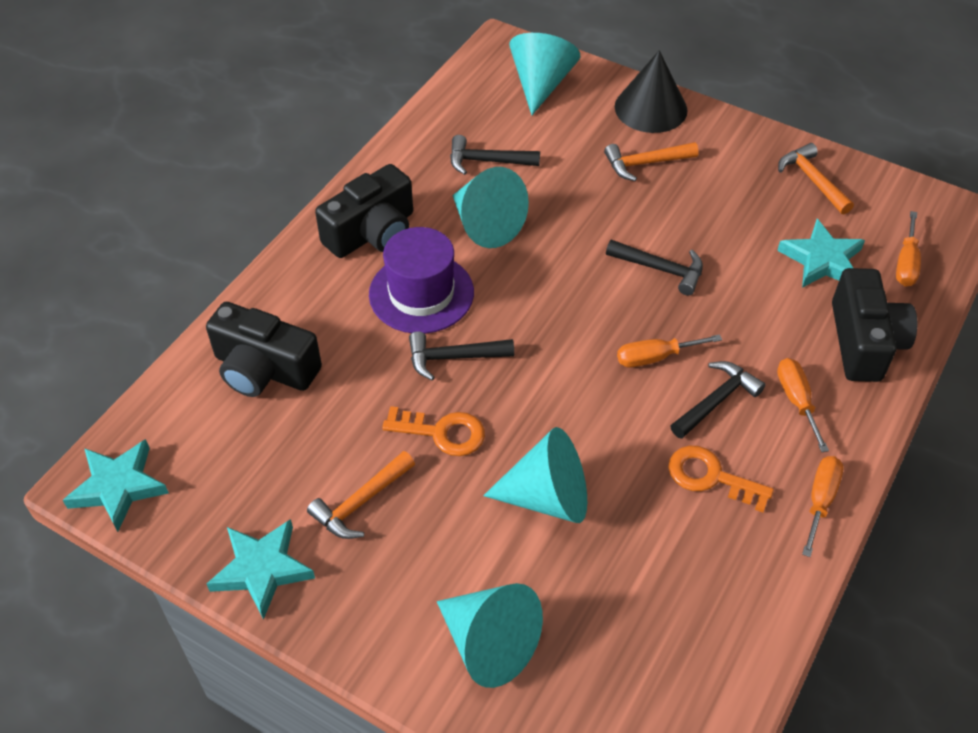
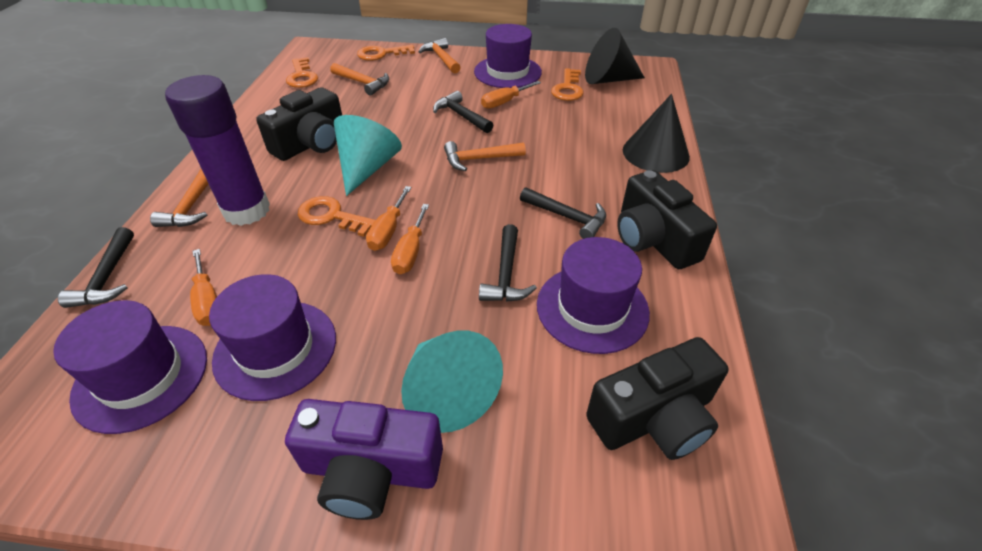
black cone: 1 -> 2
orange hammer: 3 -> 4
orange key: 2 -> 4
purple camera: 0 -> 1
purple glue stick: 0 -> 1
purple hat: 1 -> 4
turquoise cone: 4 -> 2
turquoise star: 3 -> 0

